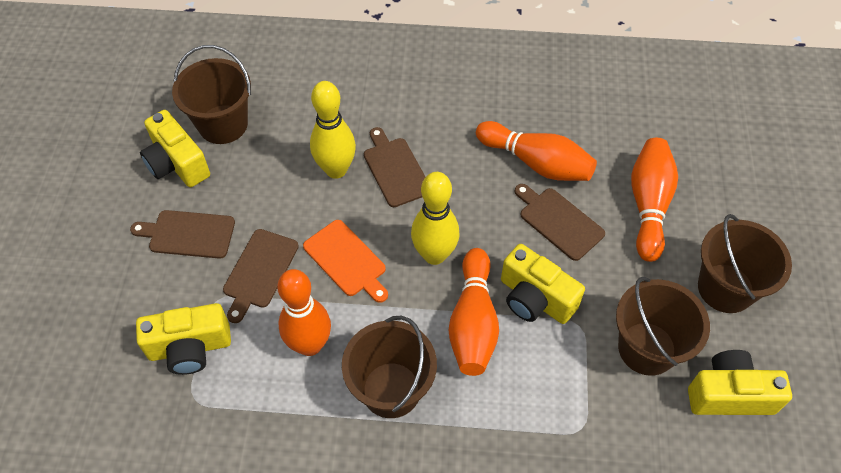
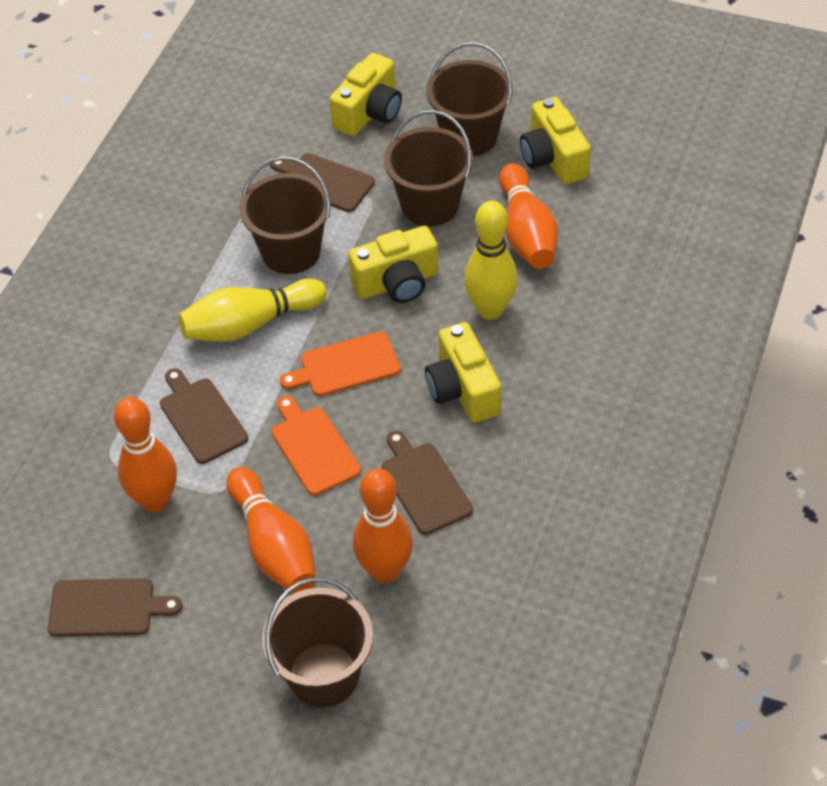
orange cutting board: 1 -> 2

